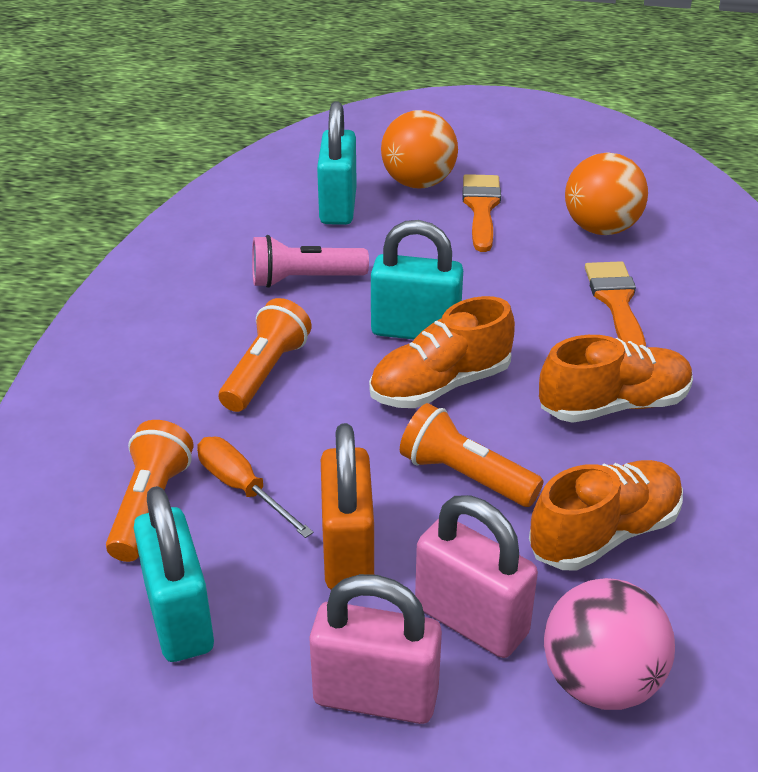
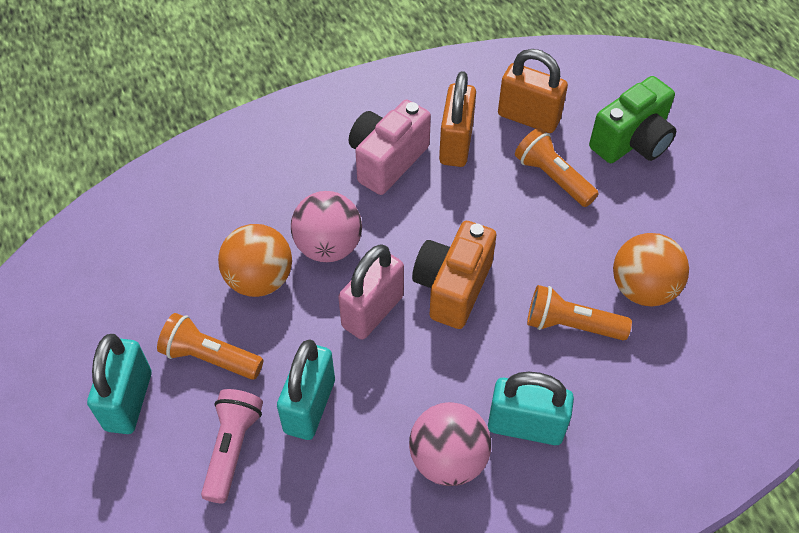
green camera: 0 -> 1
orange brush: 2 -> 0
orange camera: 0 -> 1
orange padlock: 1 -> 2
orange screwdriver: 1 -> 0
orange shoe: 3 -> 0
pink ball: 1 -> 2
pink camera: 0 -> 1
pink padlock: 2 -> 1

